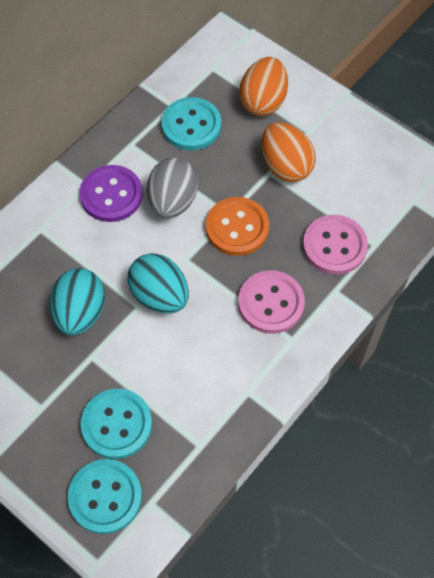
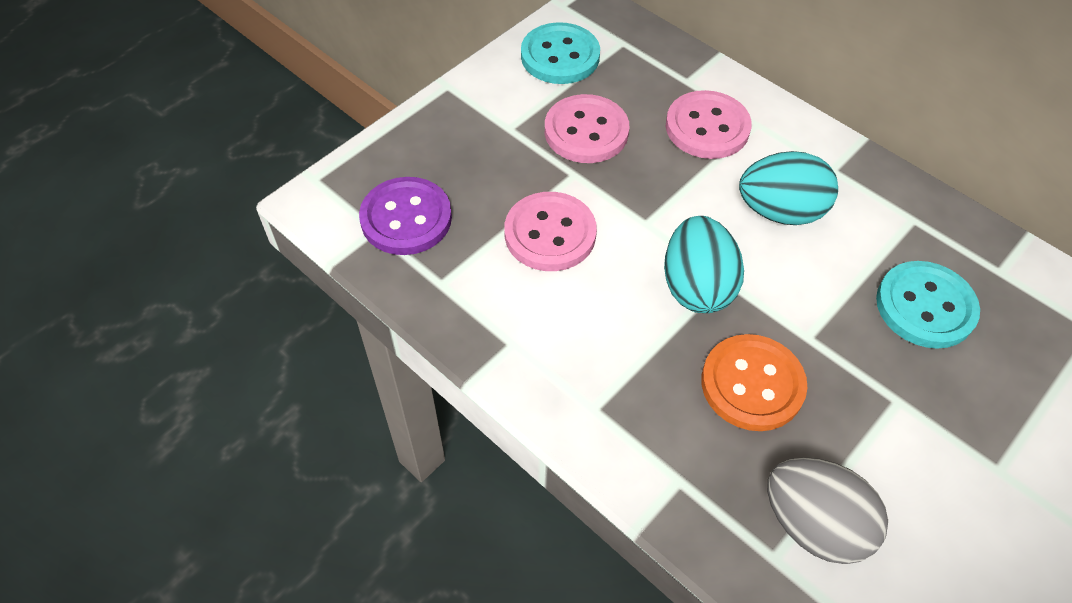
orange egg: 2 -> 0
pink button: 2 -> 3
turquoise button: 3 -> 2

